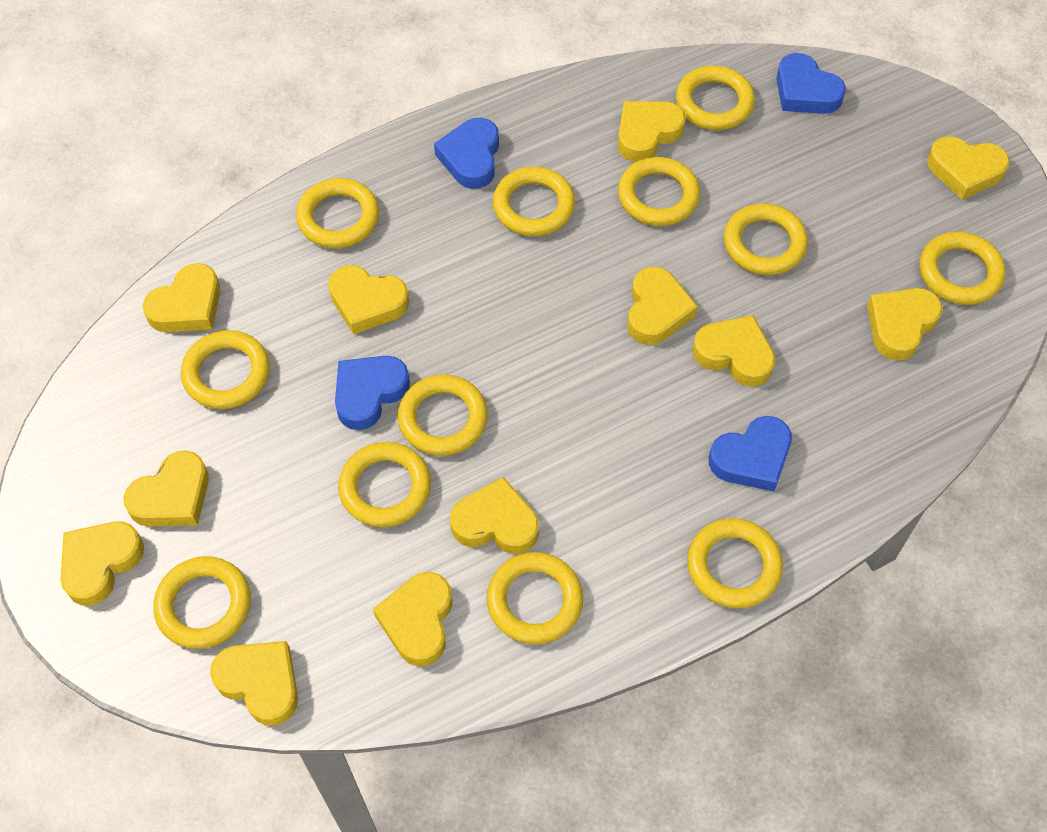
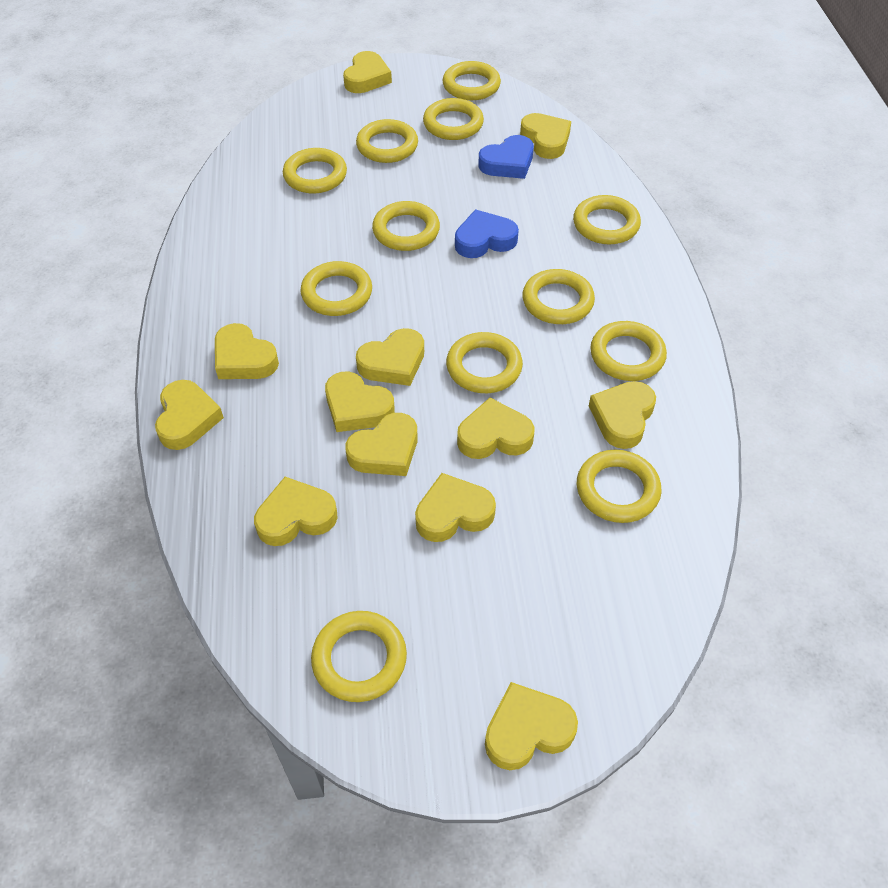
blue heart: 4 -> 2

